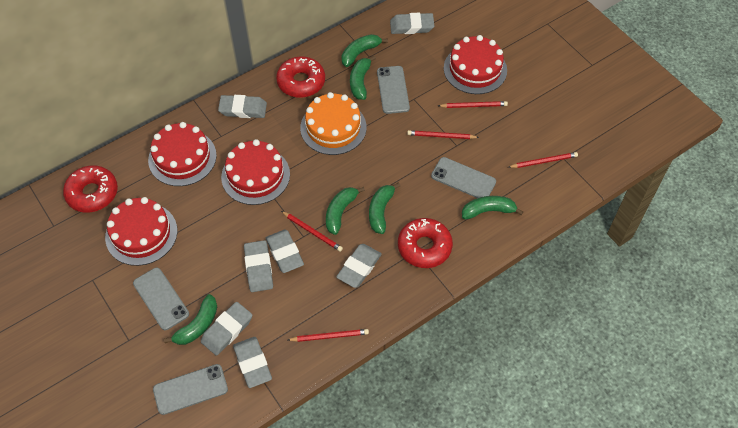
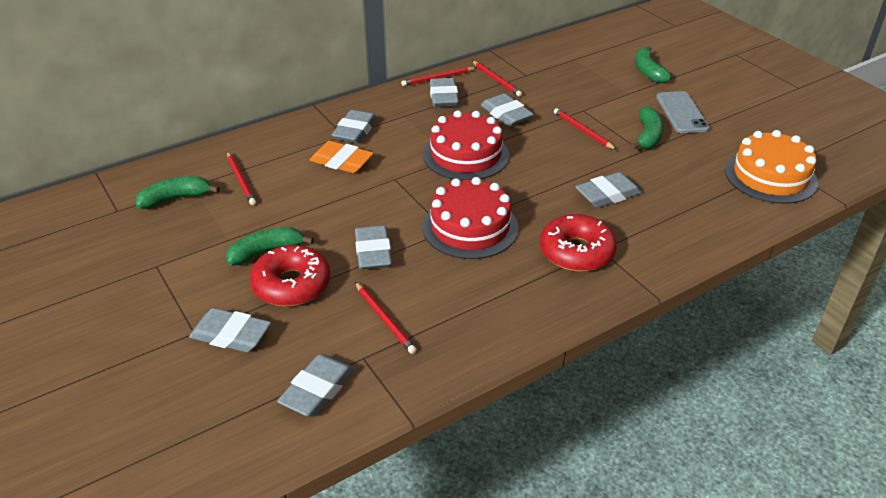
green banana: 6 -> 4
grey phone: 4 -> 1
orange eraser: 0 -> 1
red cake: 4 -> 2
red donut: 3 -> 2

